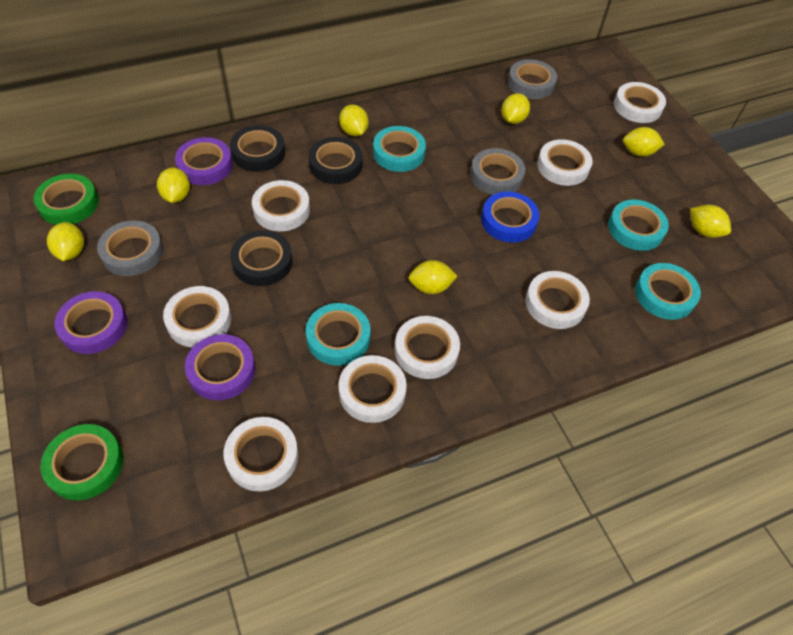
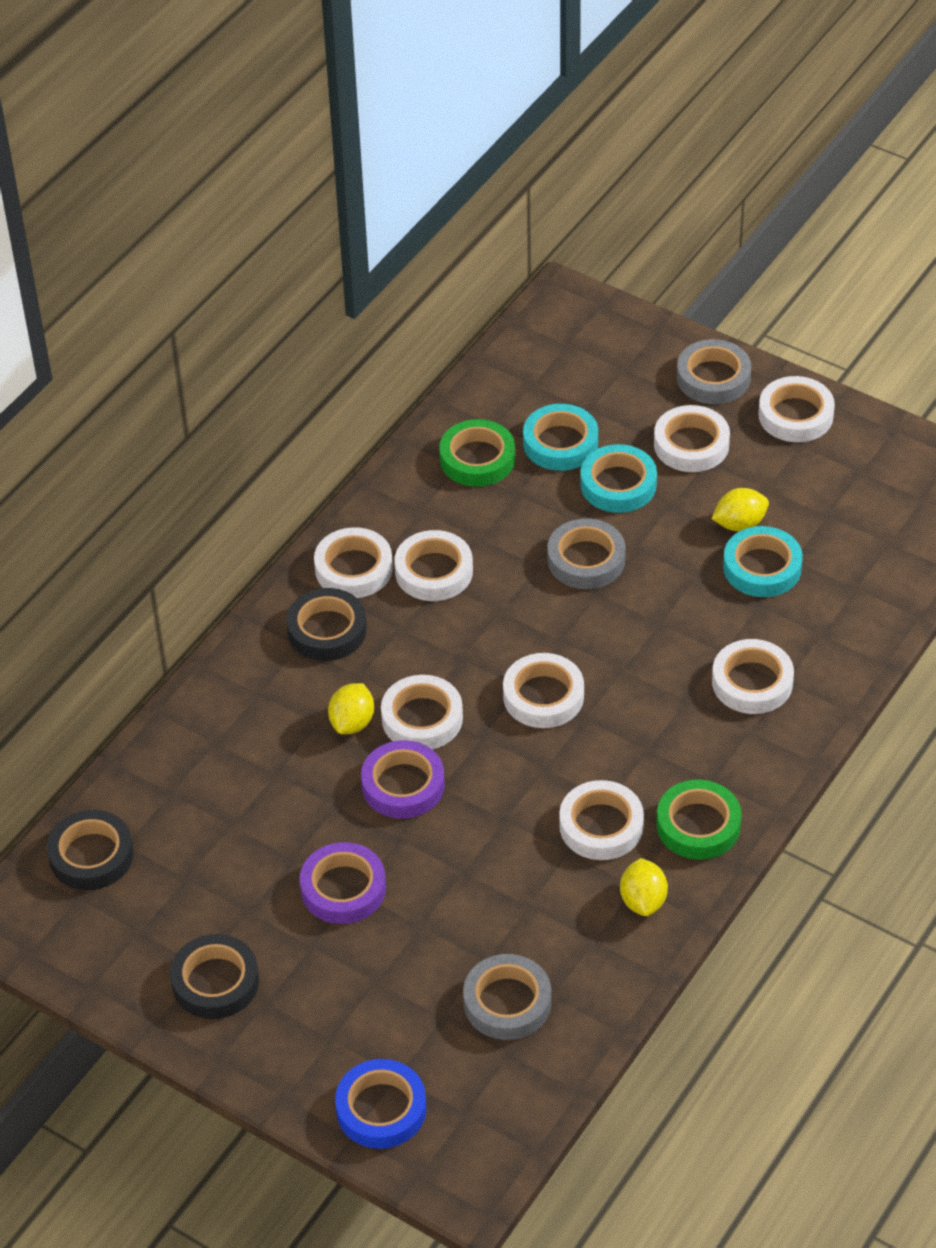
purple tape: 3 -> 2
turquoise tape: 4 -> 3
yellow lemon: 7 -> 3

